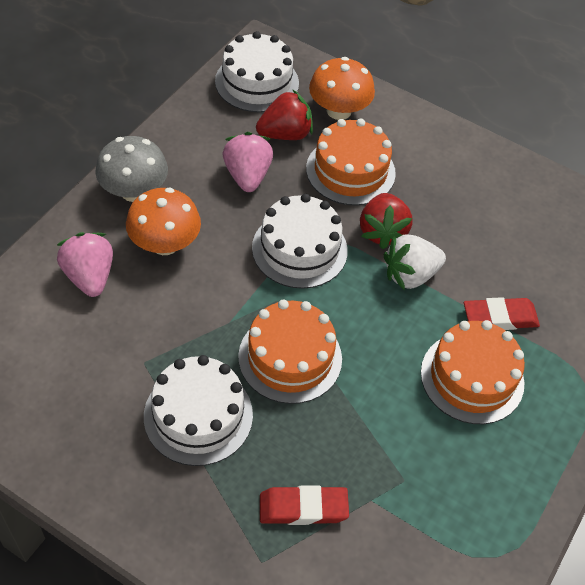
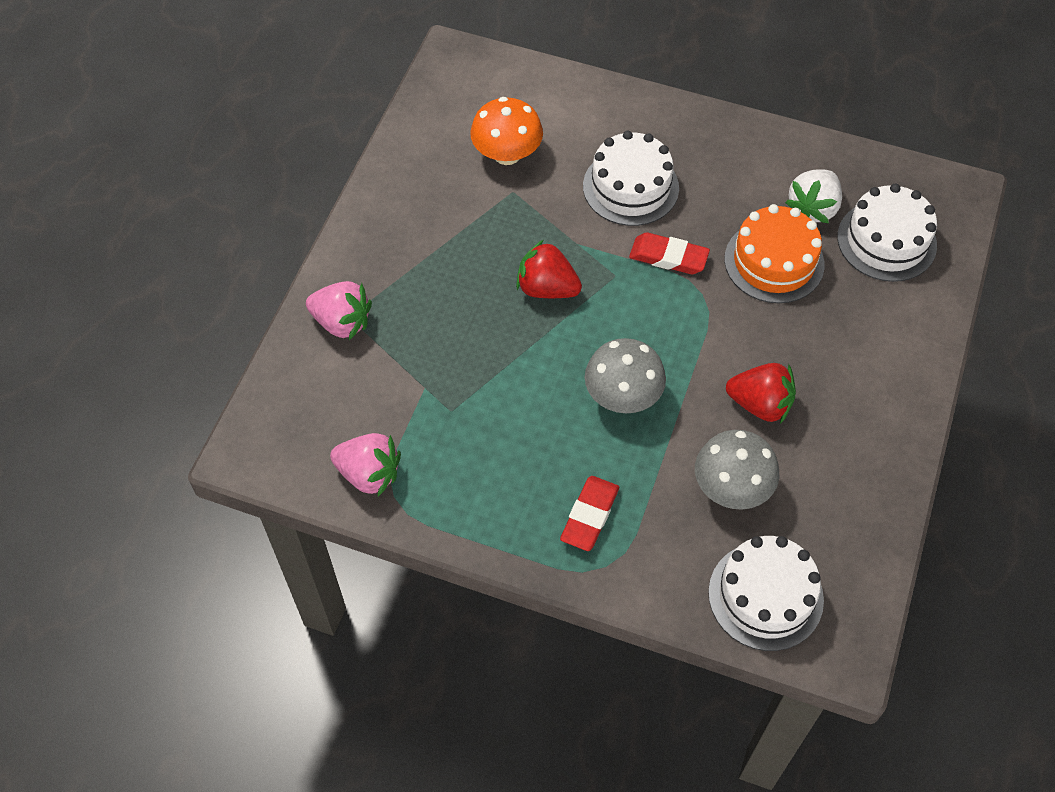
grey mushroom: 1 -> 2
orange cake: 3 -> 1
orange mushroom: 2 -> 1

